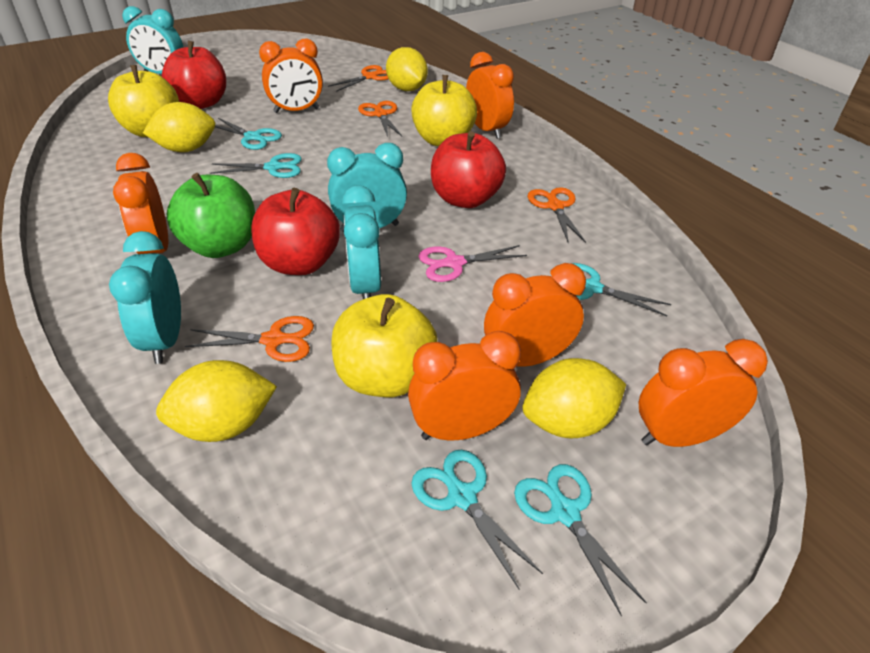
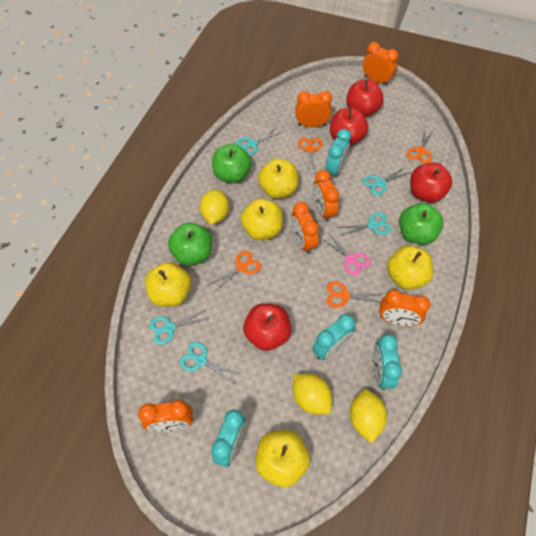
green apple: 1 -> 3
red apple: 3 -> 4
yellow apple: 3 -> 5
yellow lemon: 4 -> 3

